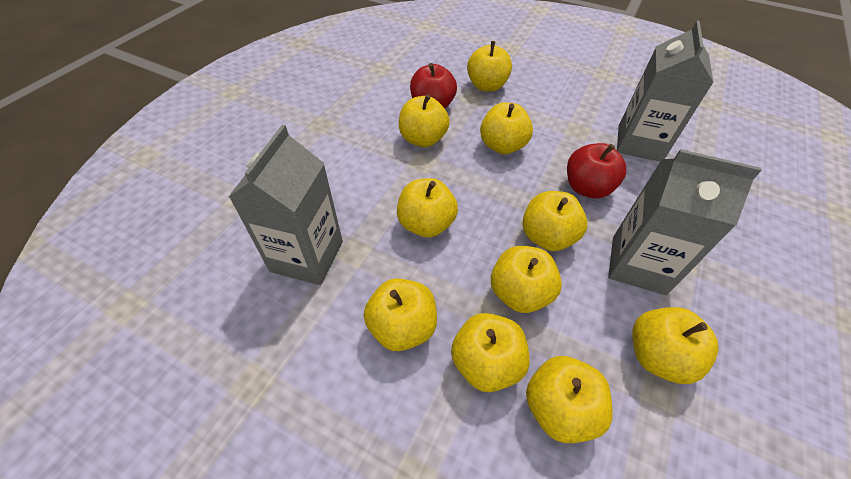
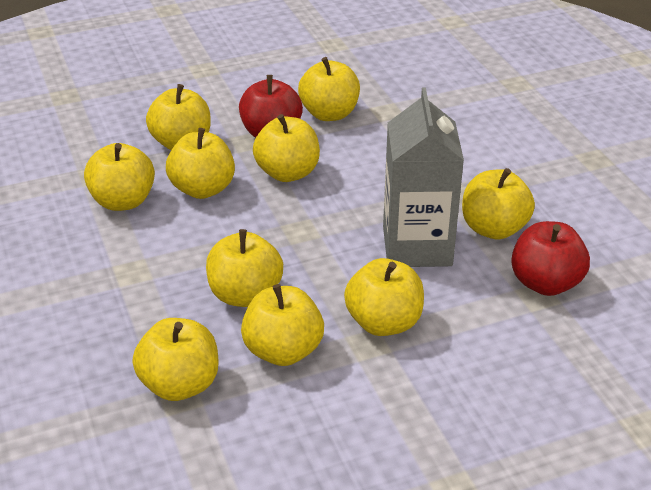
grey carton: 3 -> 1

